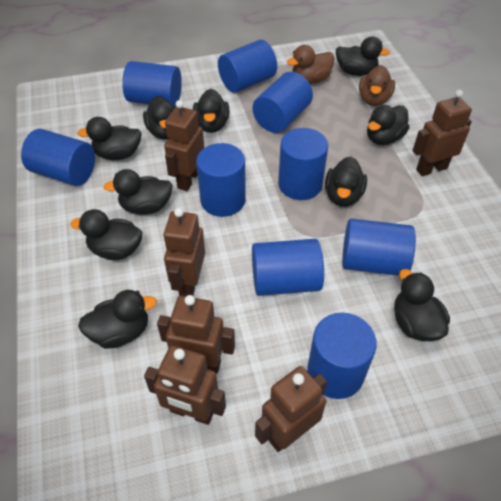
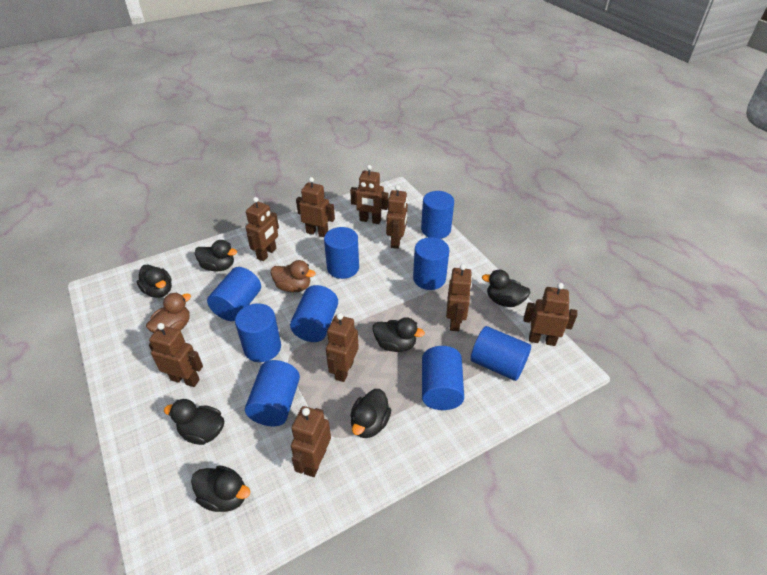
black duck: 10 -> 7
brown robot: 6 -> 9

